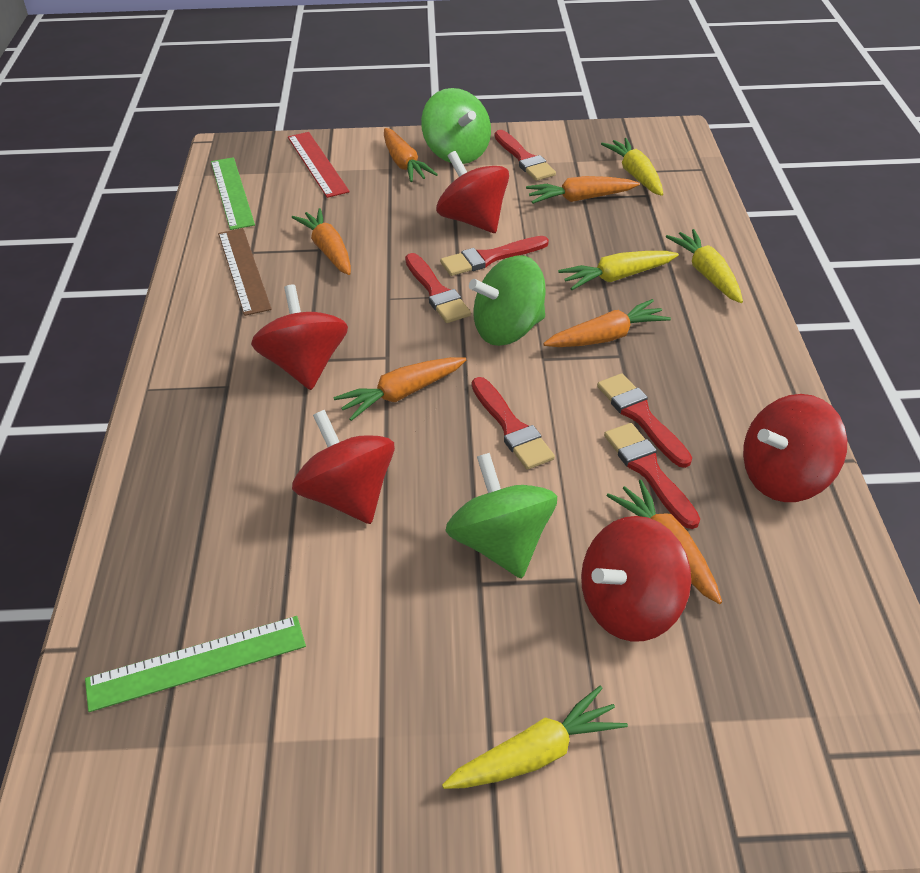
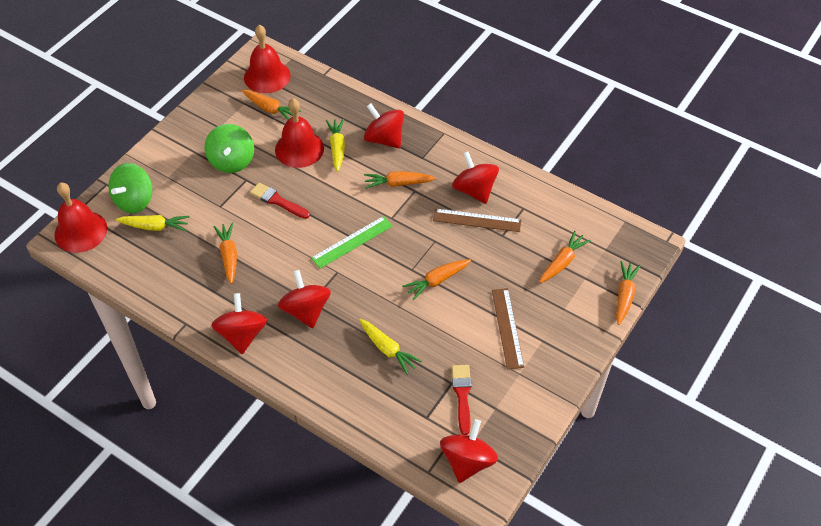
brown ruler: 1 -> 2
green ruler: 2 -> 1
green spinning top: 3 -> 2
red bell: 0 -> 3
red brush: 6 -> 2
red ruler: 1 -> 0
yellow carrot: 4 -> 3

